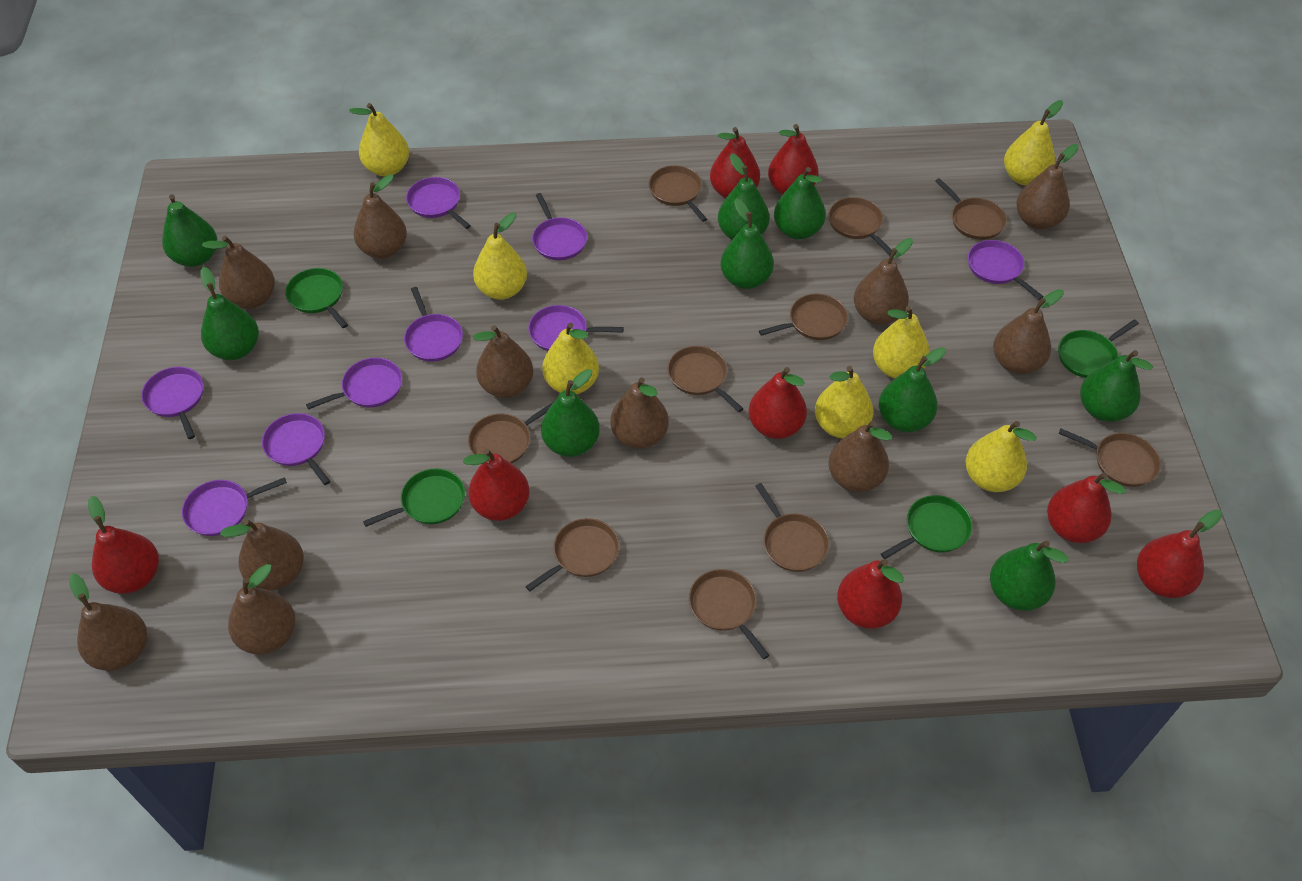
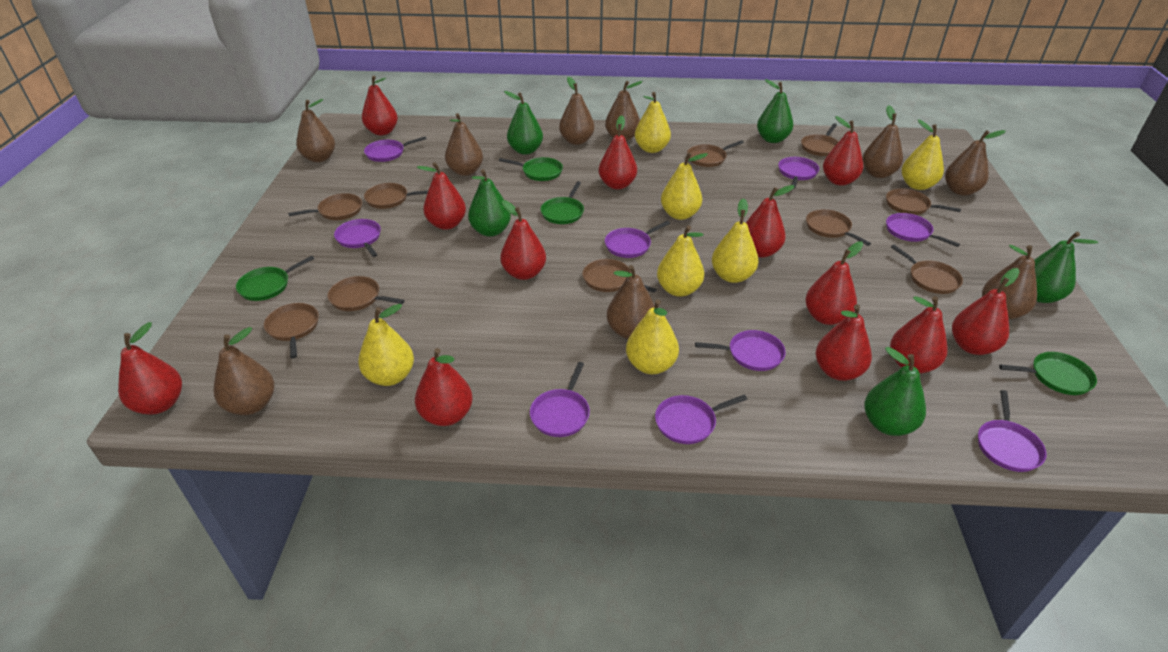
brown pear: 11 -> 9
green pear: 9 -> 5
red pear: 8 -> 12

